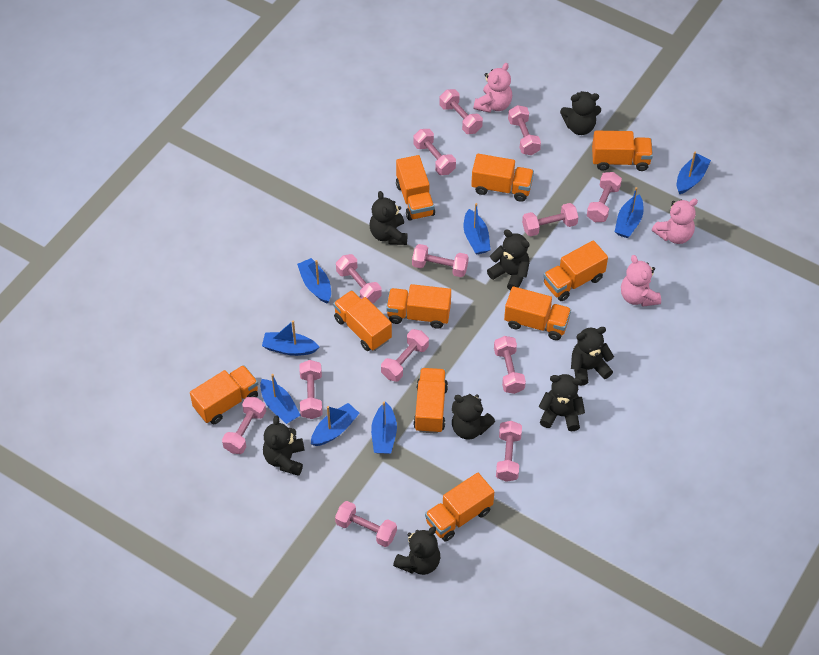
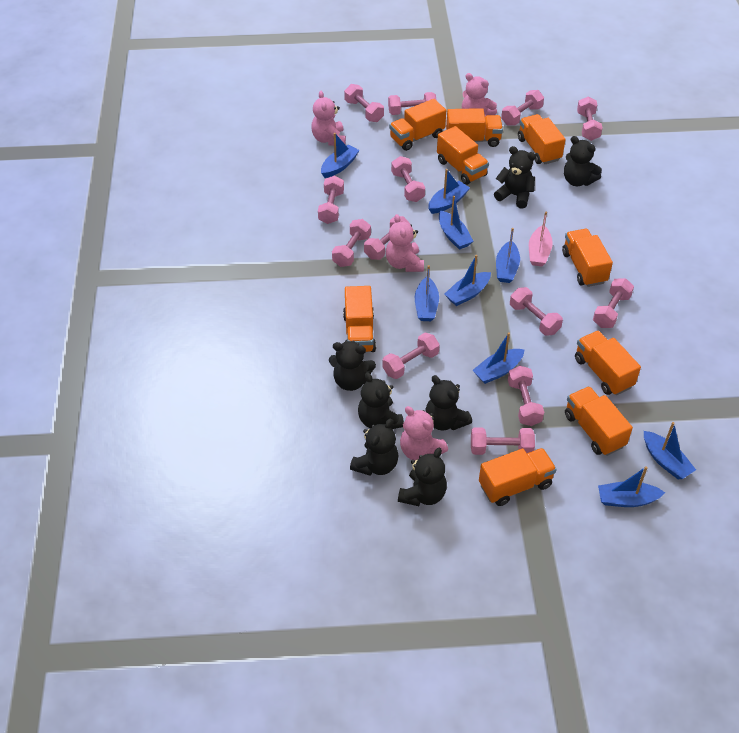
black teddy bear: 8 -> 7
blue boat: 8 -> 9
orange truck: 10 -> 9
pink boat: 0 -> 1
pink teddy bear: 3 -> 4

